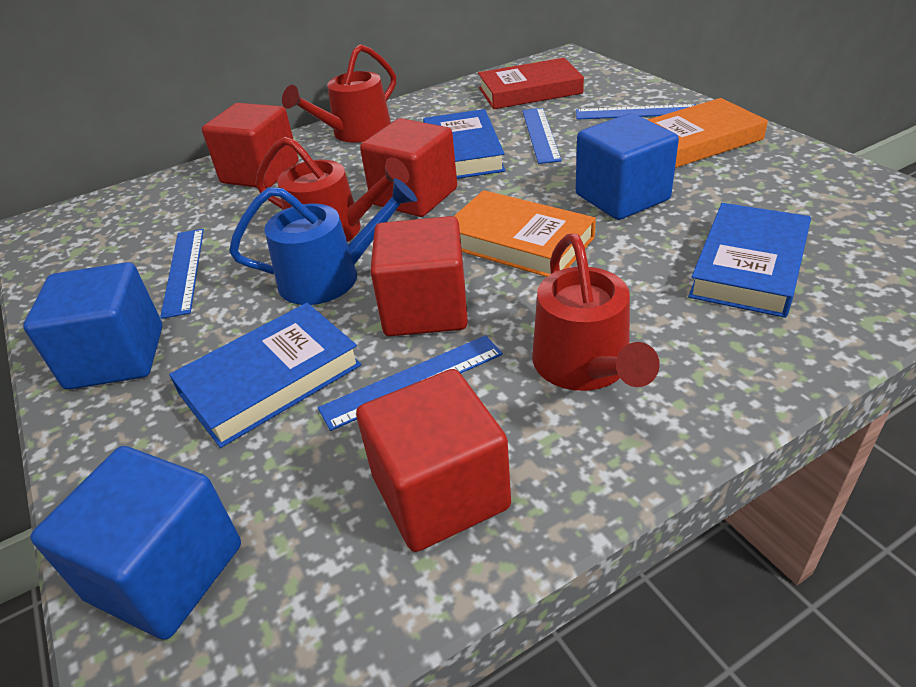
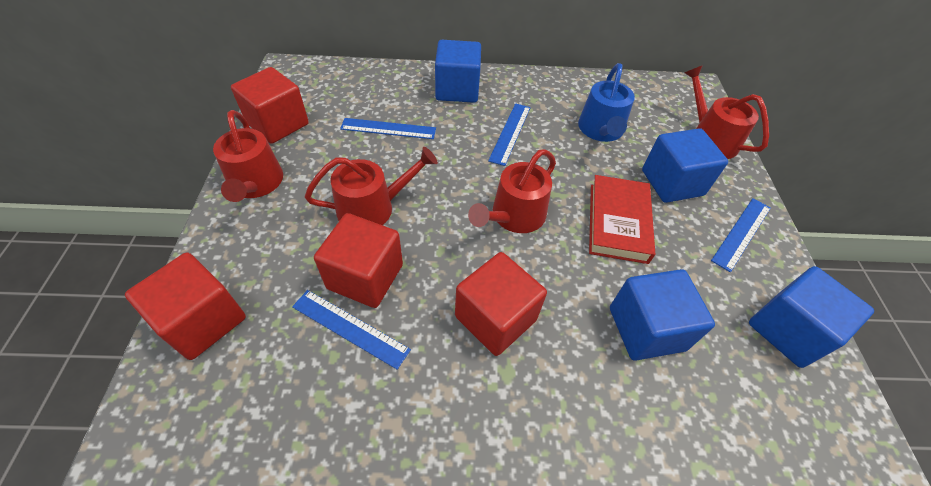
blue book: 3 -> 0
blue cube: 3 -> 4
orange book: 2 -> 0
red watering can: 3 -> 4

